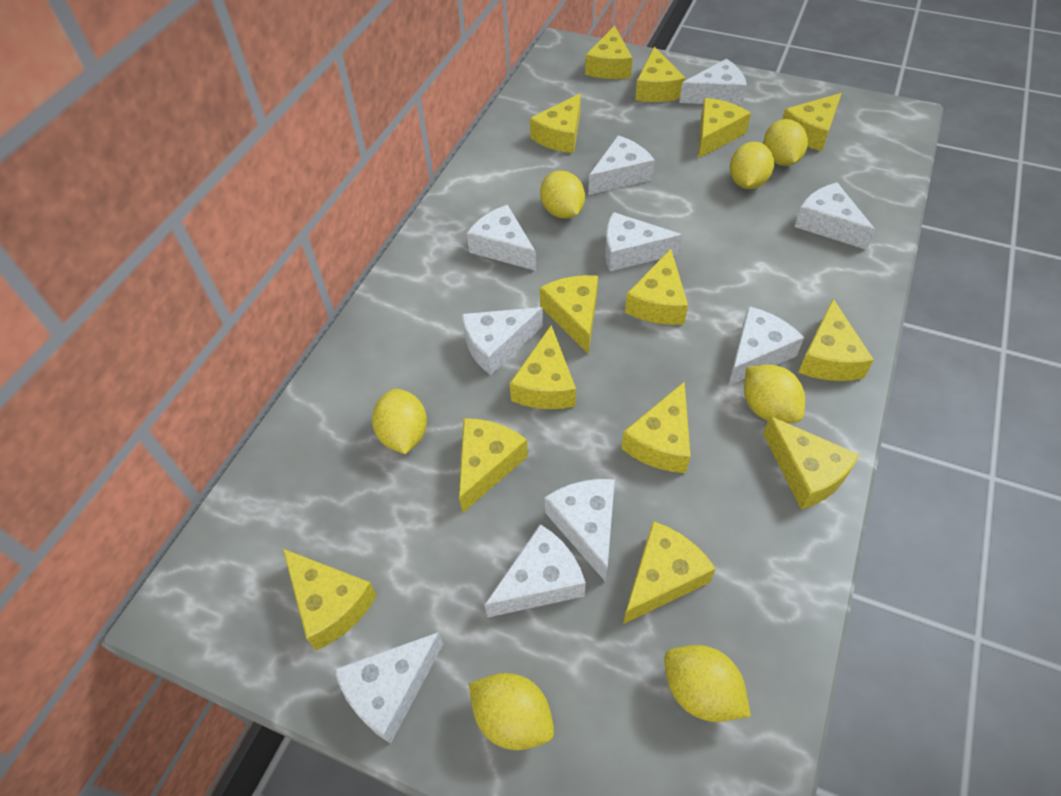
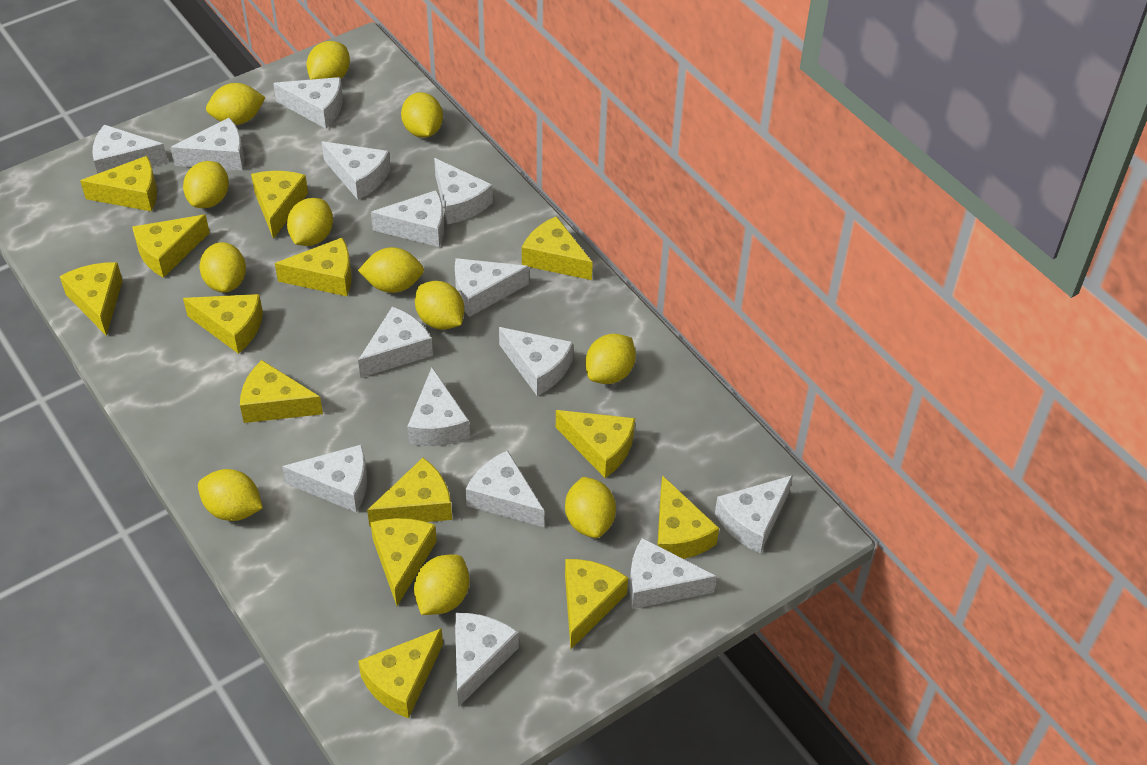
white cheese: 10 -> 15
yellow lemon: 7 -> 12

